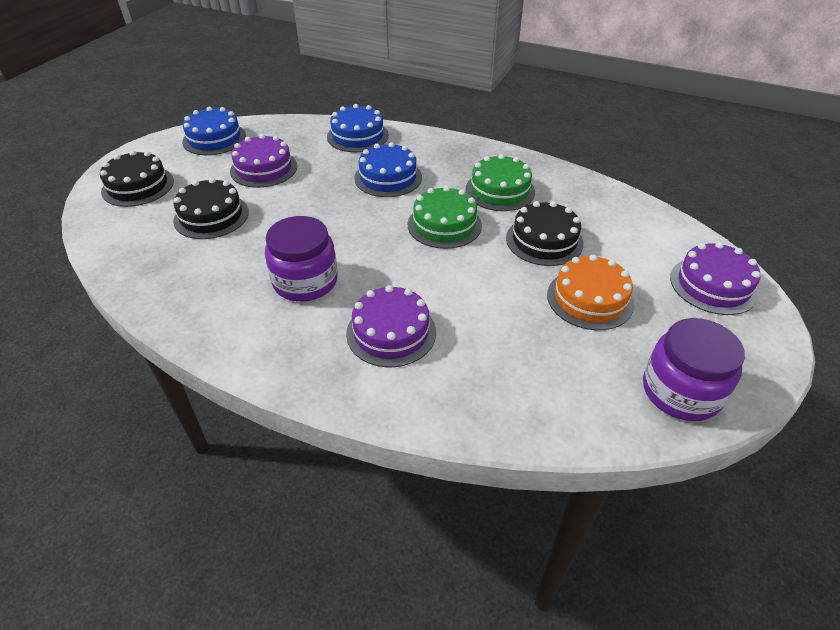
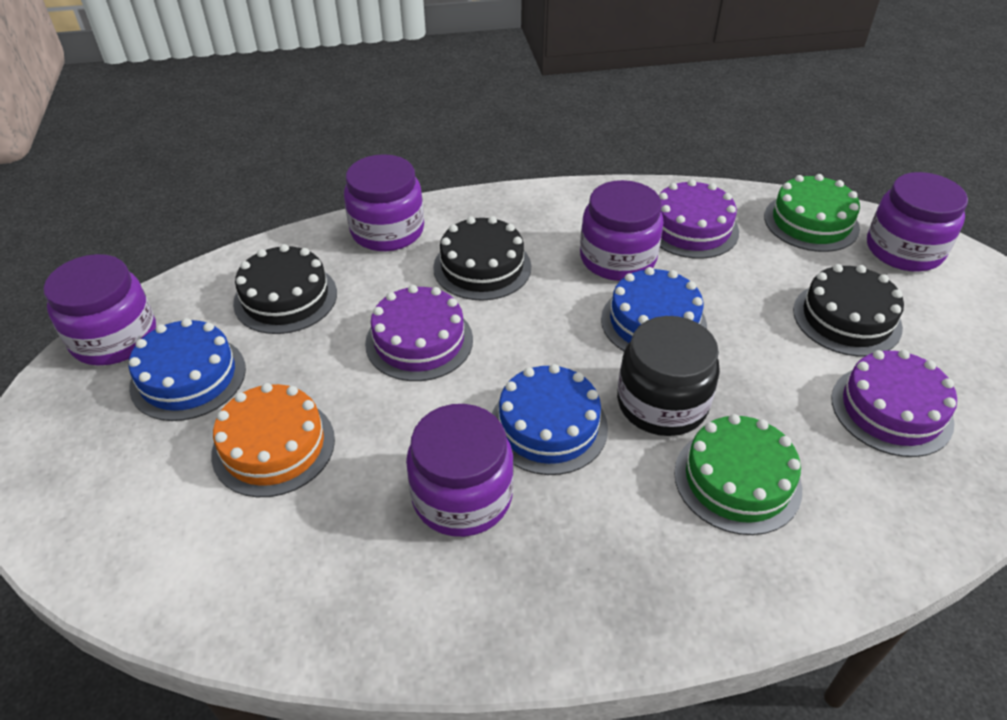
black jar: 0 -> 1
purple jar: 2 -> 5

